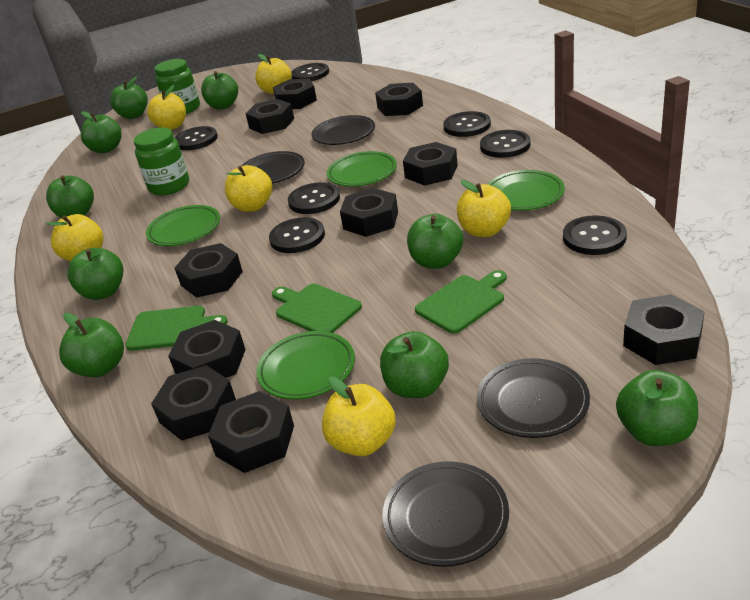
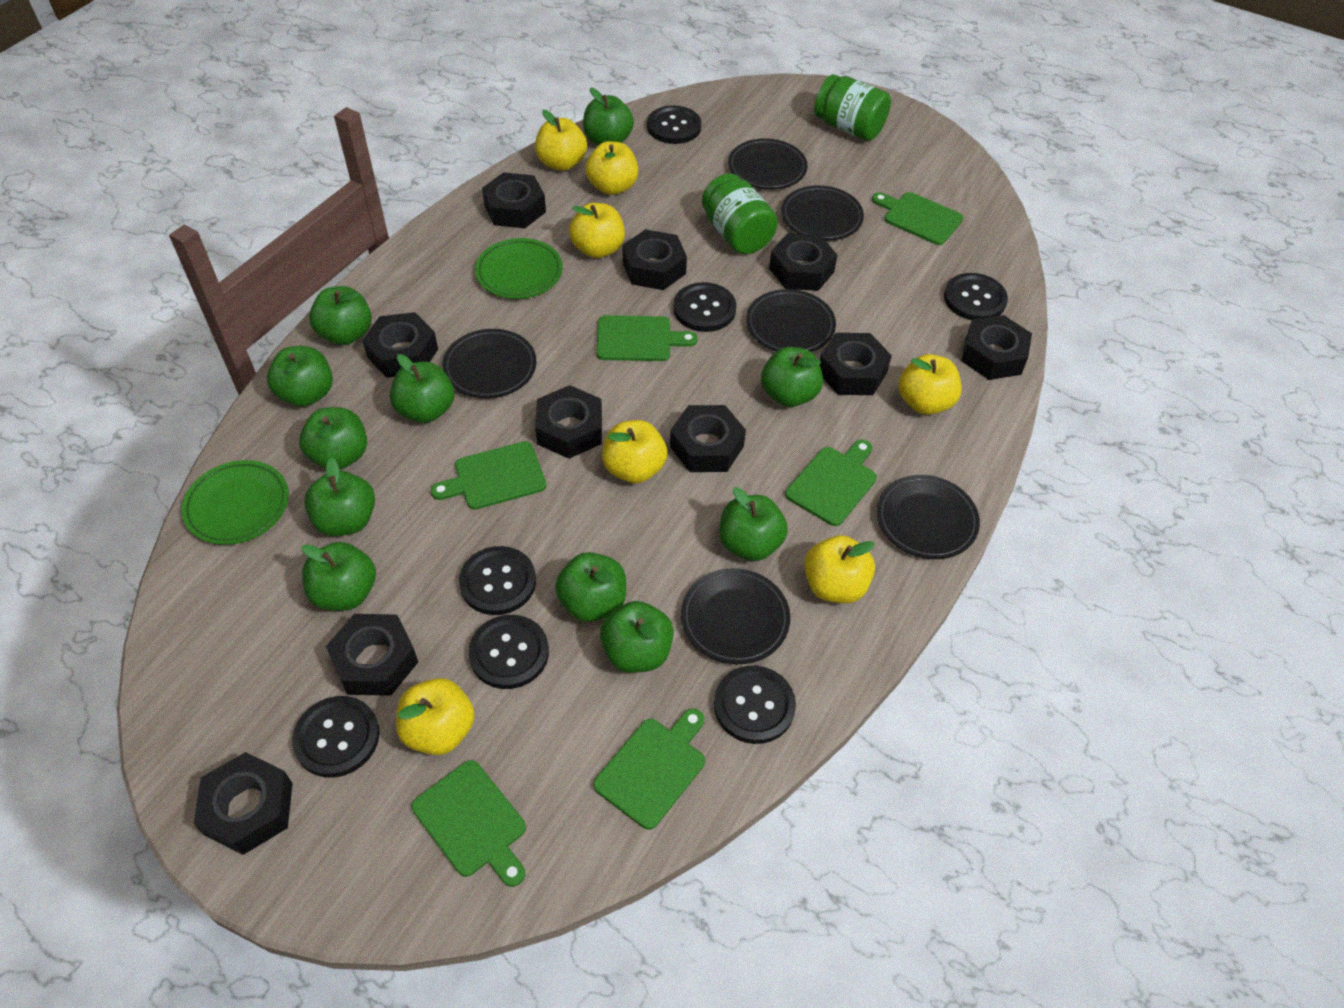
black plate: 4 -> 6
green apple: 9 -> 11
green cutting board: 3 -> 6
green plate: 4 -> 2
yellow apple: 6 -> 7

